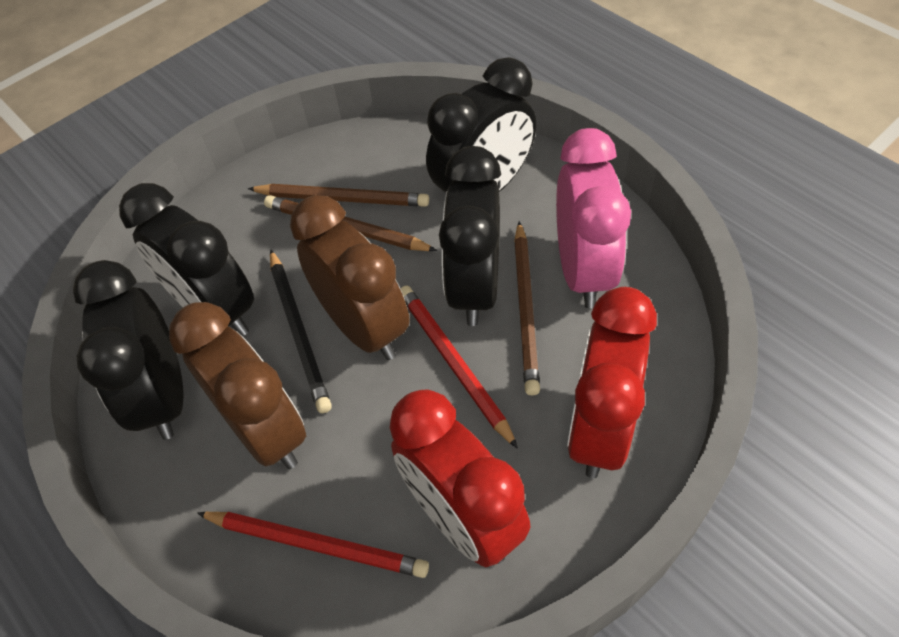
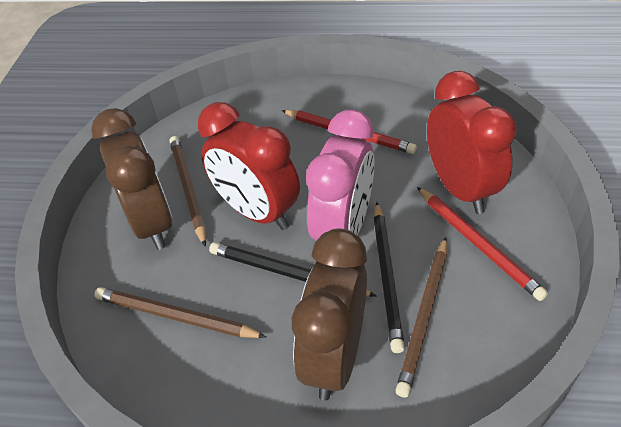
black clock: 4 -> 0
black pencil: 1 -> 2

